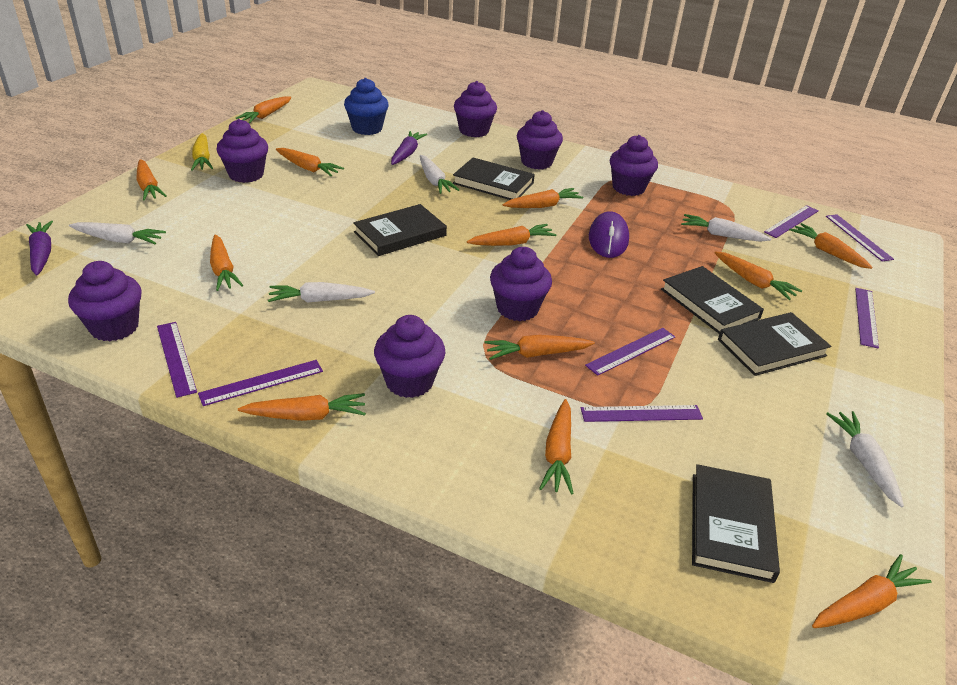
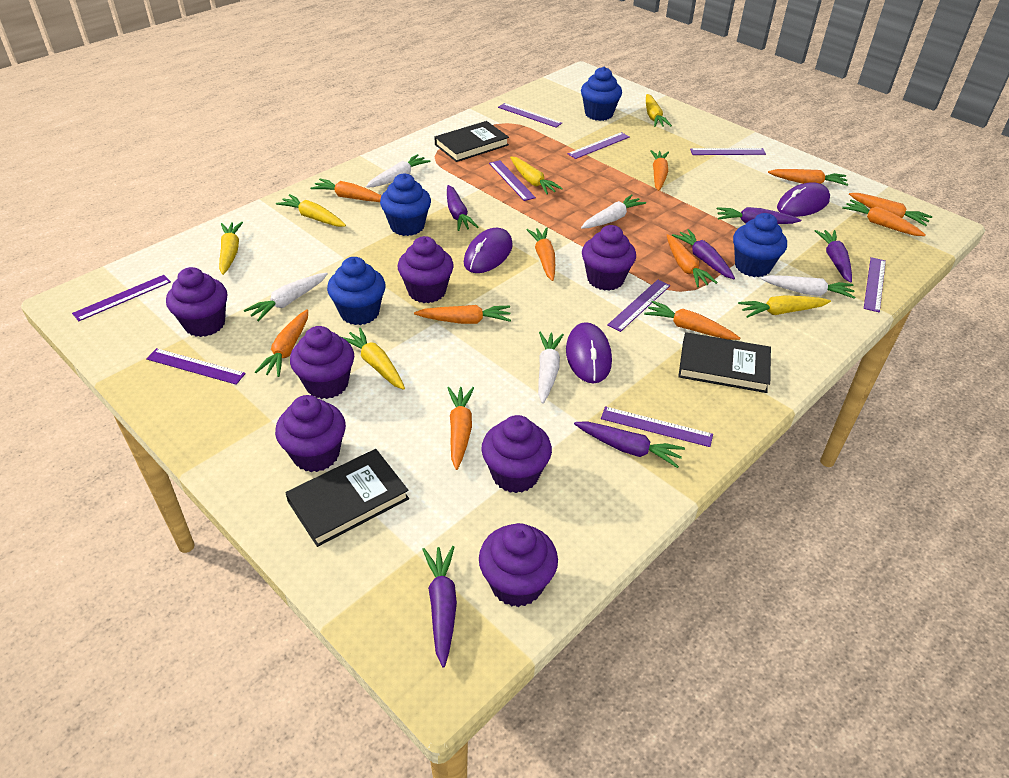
black book: 5 -> 3
blue cupcake: 1 -> 4
orange carrot: 12 -> 11
purple carrot: 2 -> 6
purple mouse: 1 -> 3
purple ruler: 7 -> 9
yellow carrot: 1 -> 6

